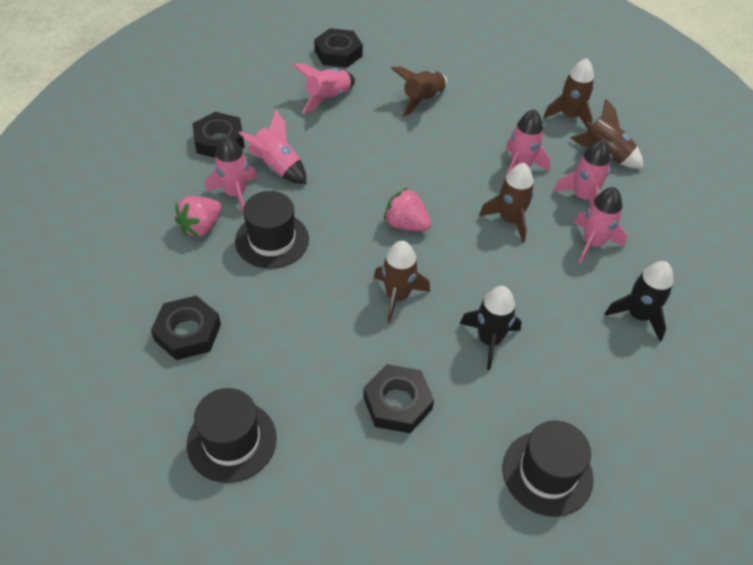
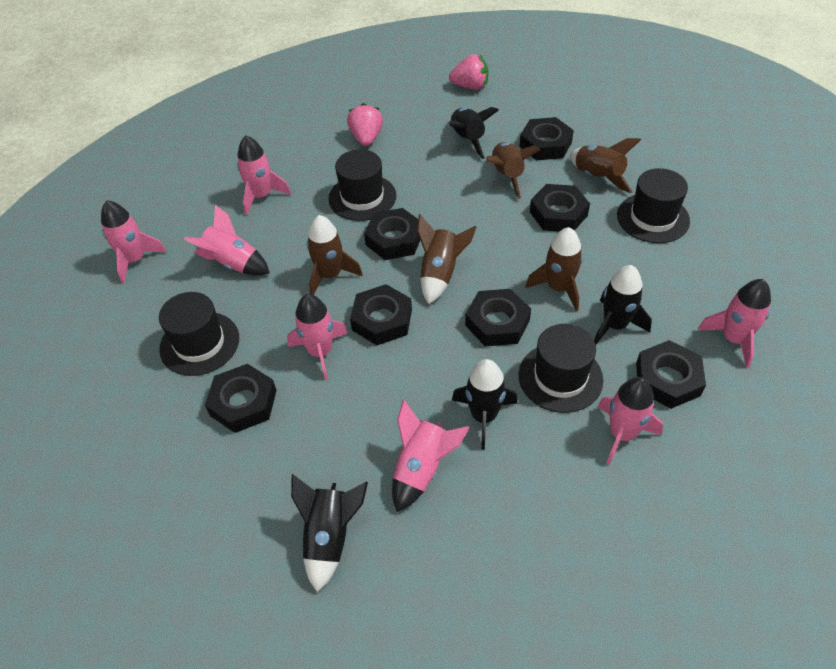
black hat: 3 -> 4
black nut: 4 -> 7
black rocket: 2 -> 4
pink rocket: 6 -> 7

